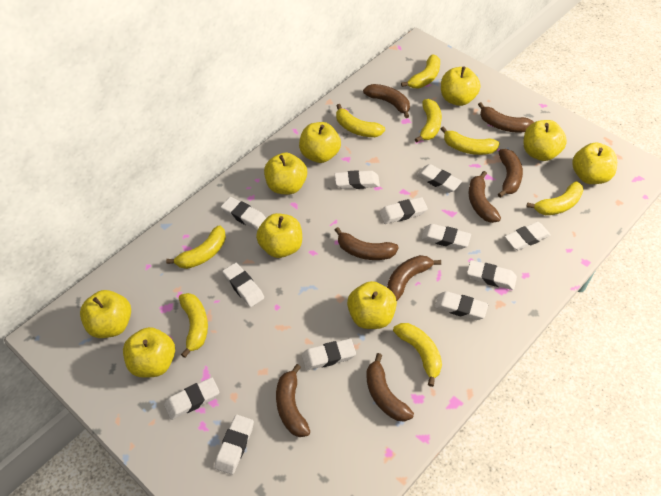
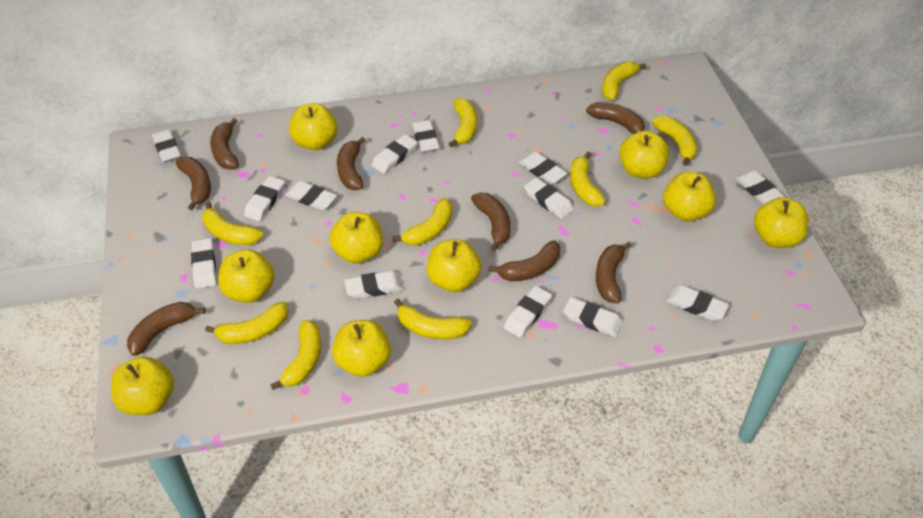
white eraser: 12 -> 13
yellow banana: 8 -> 9

